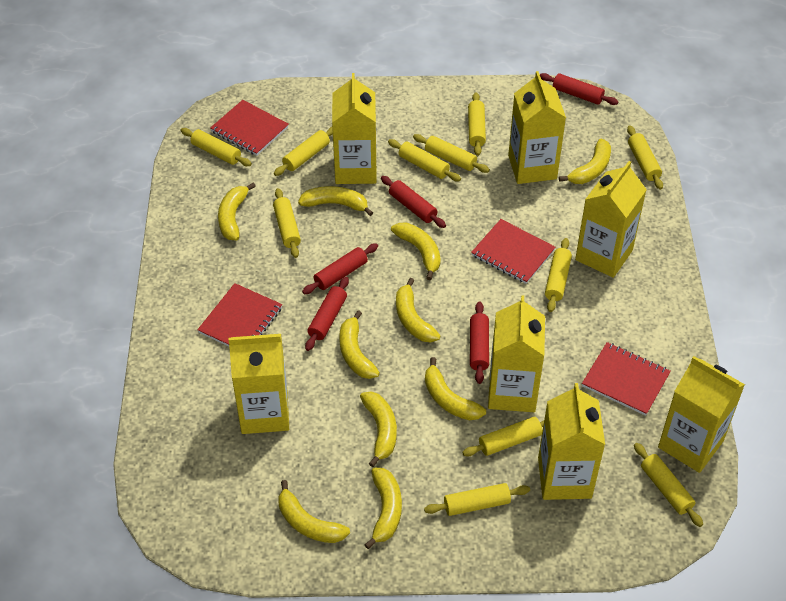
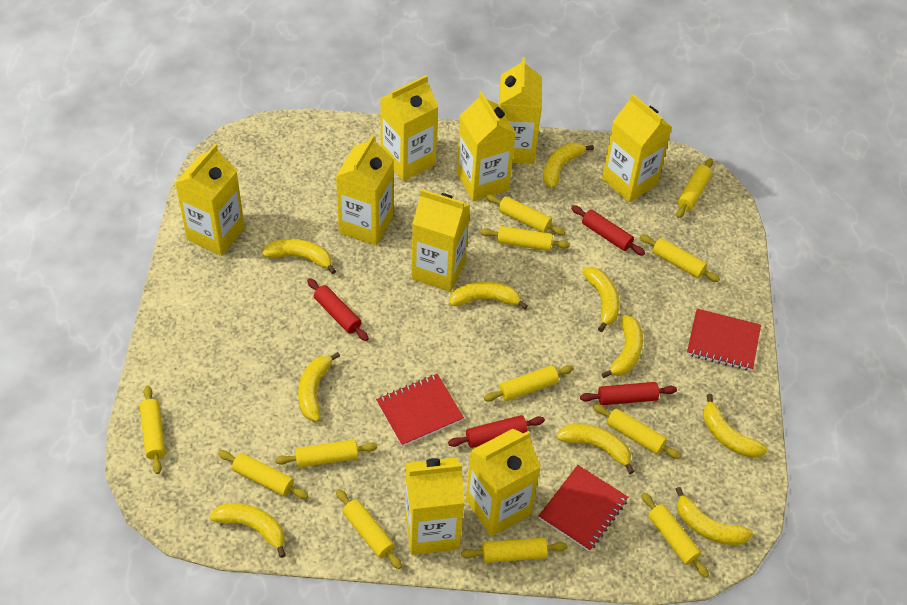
red notebook: 4 -> 3
red rolling pin: 5 -> 4
yellow carton: 7 -> 9
yellow rolling pin: 11 -> 12

